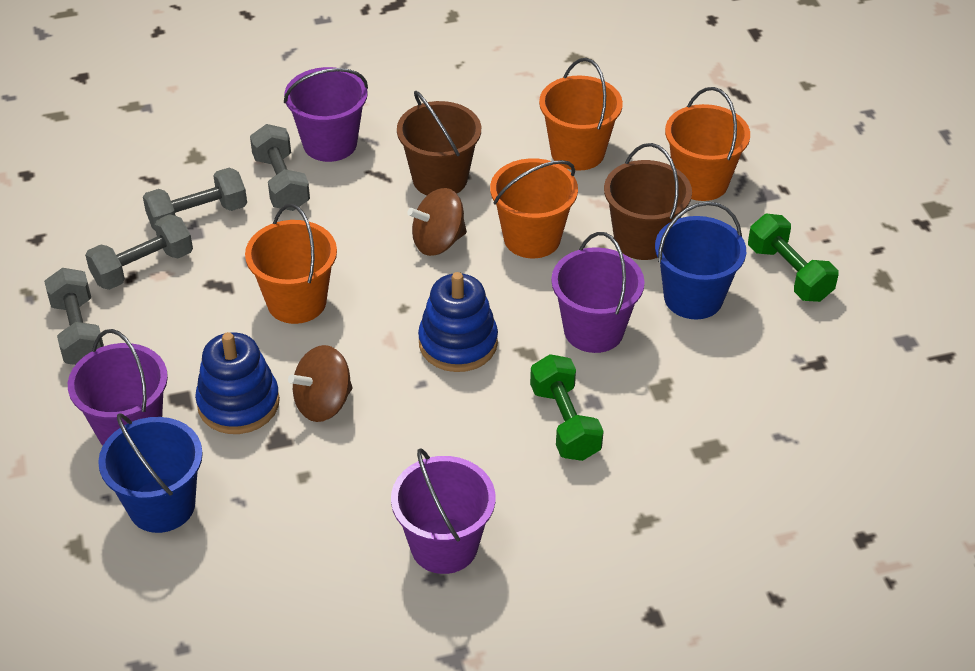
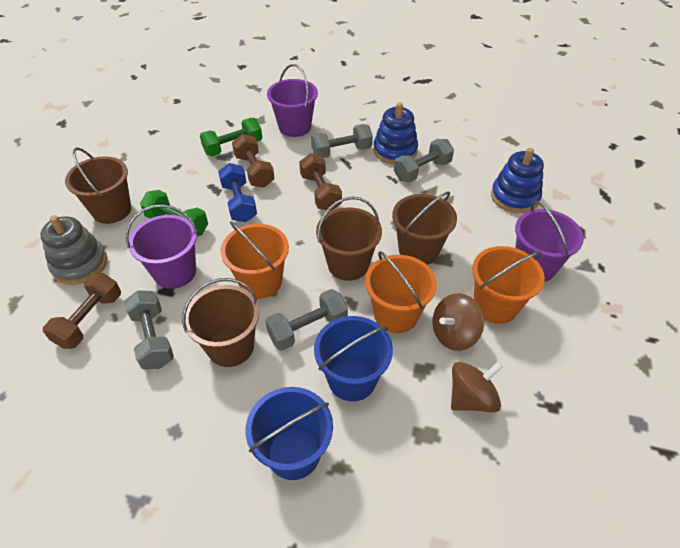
blue dumbbell: 0 -> 1
brown bucket: 2 -> 4
brown dumbbell: 0 -> 3
grey stacking toy: 0 -> 1
orange bucket: 4 -> 3
purple bucket: 4 -> 3

